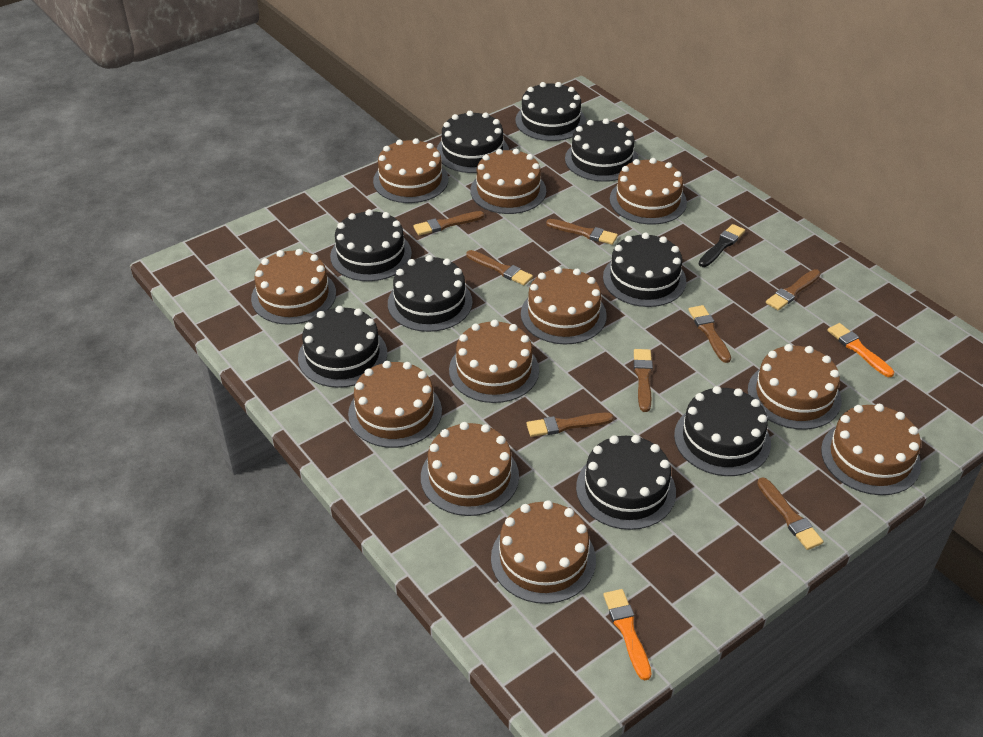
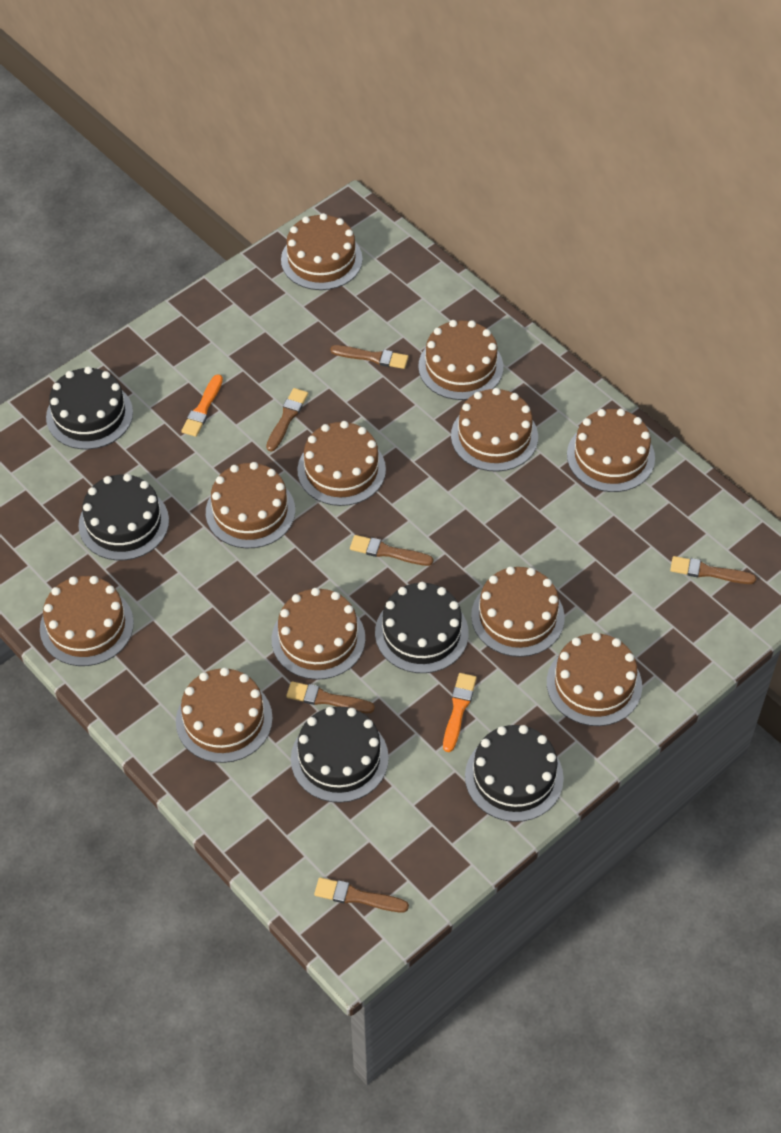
black brush: 1 -> 0
black cake: 9 -> 5
brown brush: 8 -> 6

